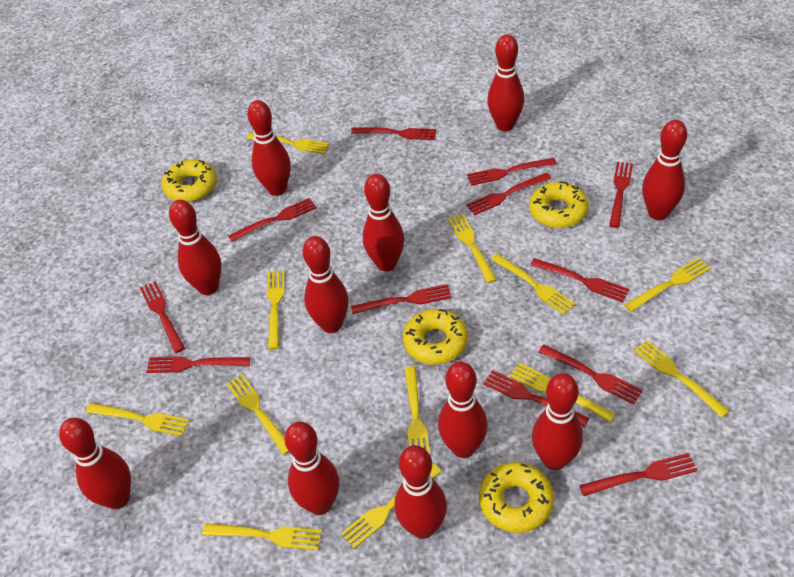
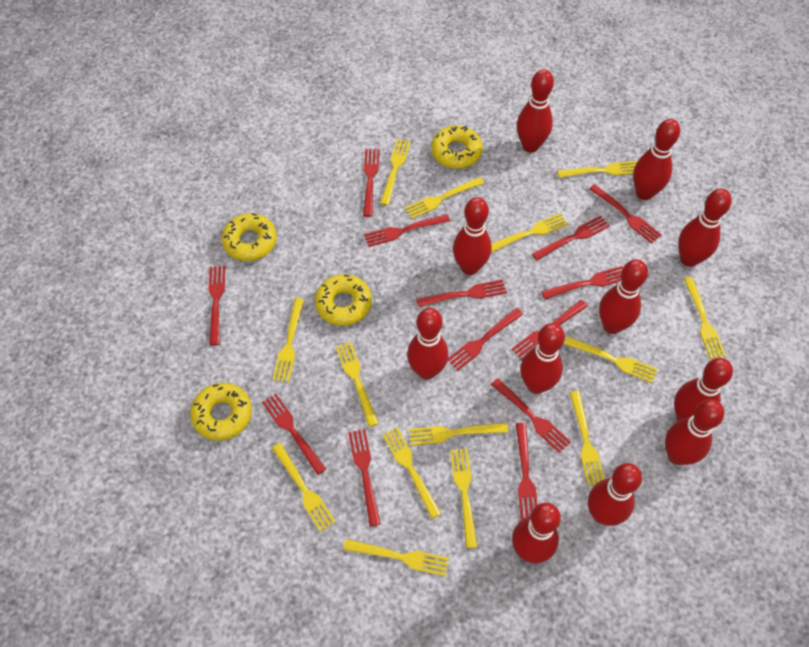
red fork: 12 -> 13
yellow fork: 12 -> 14

